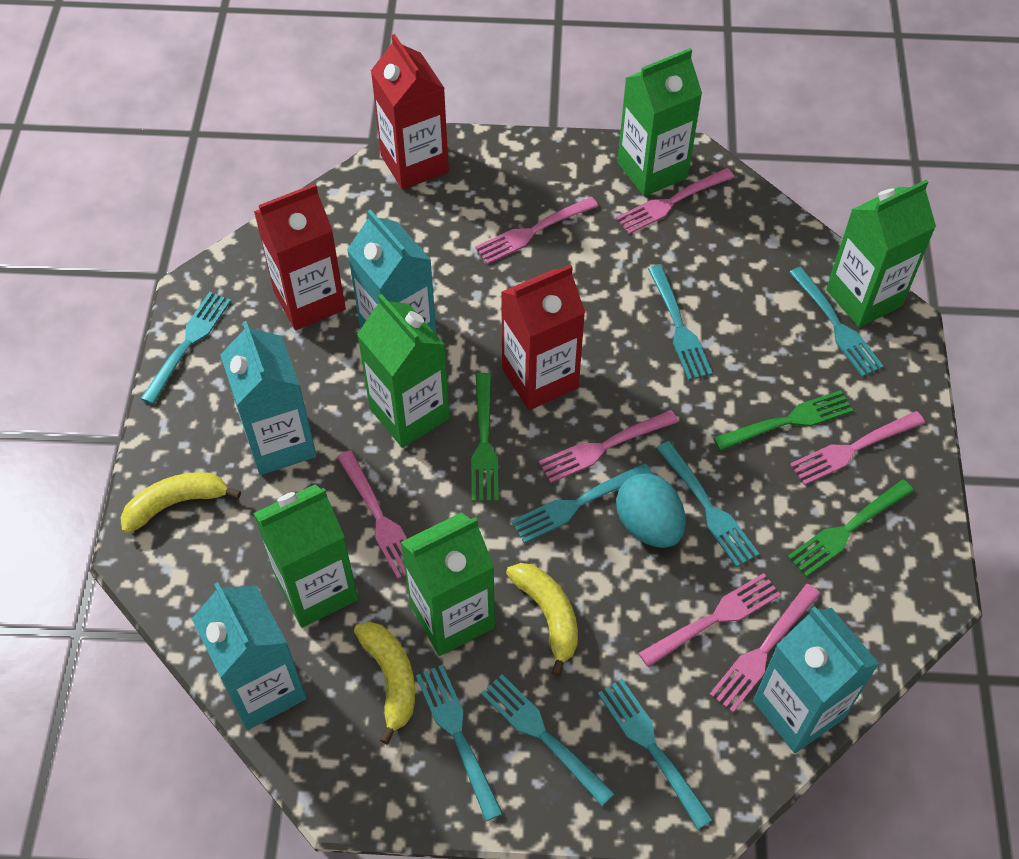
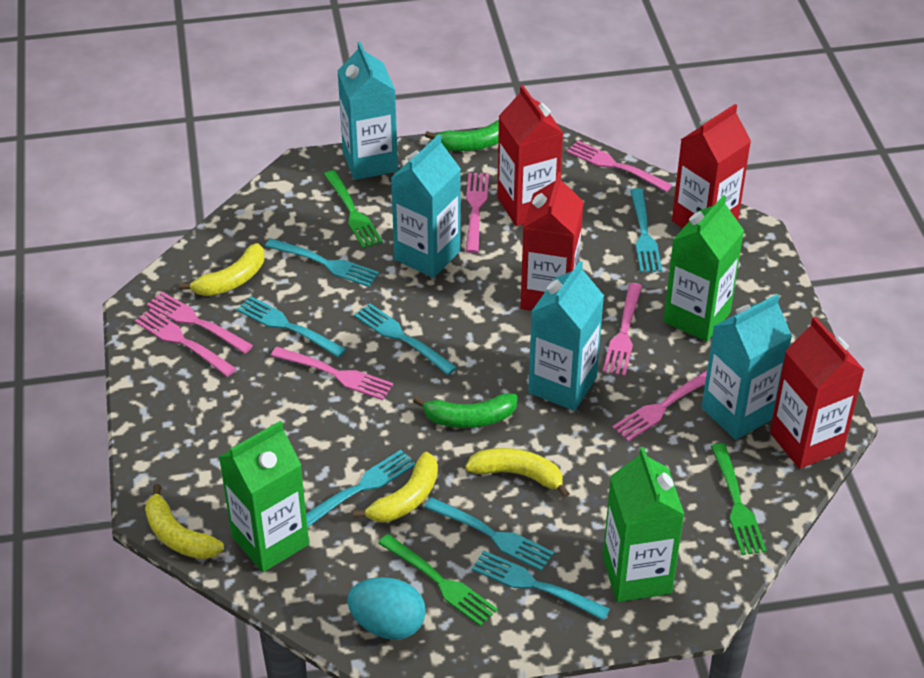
green banana: 0 -> 2
green carton: 5 -> 3
red carton: 3 -> 4
turquoise fork: 8 -> 7
yellow banana: 3 -> 4

